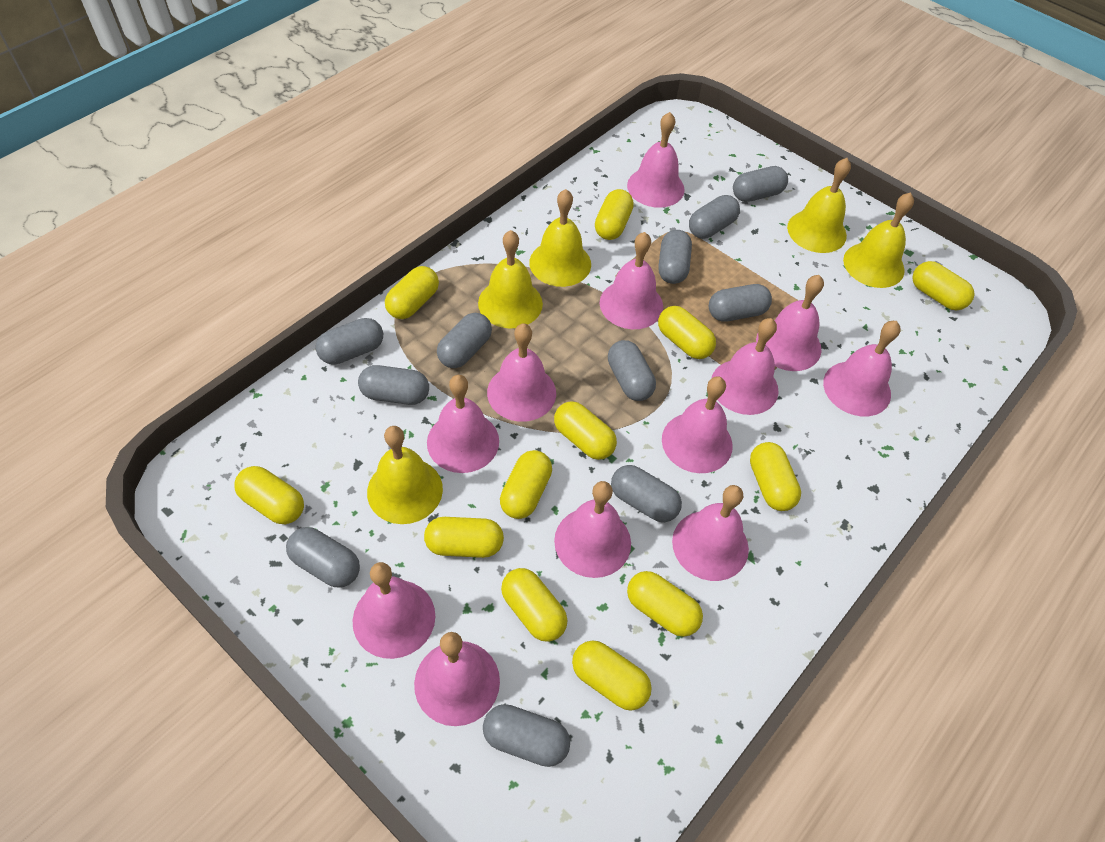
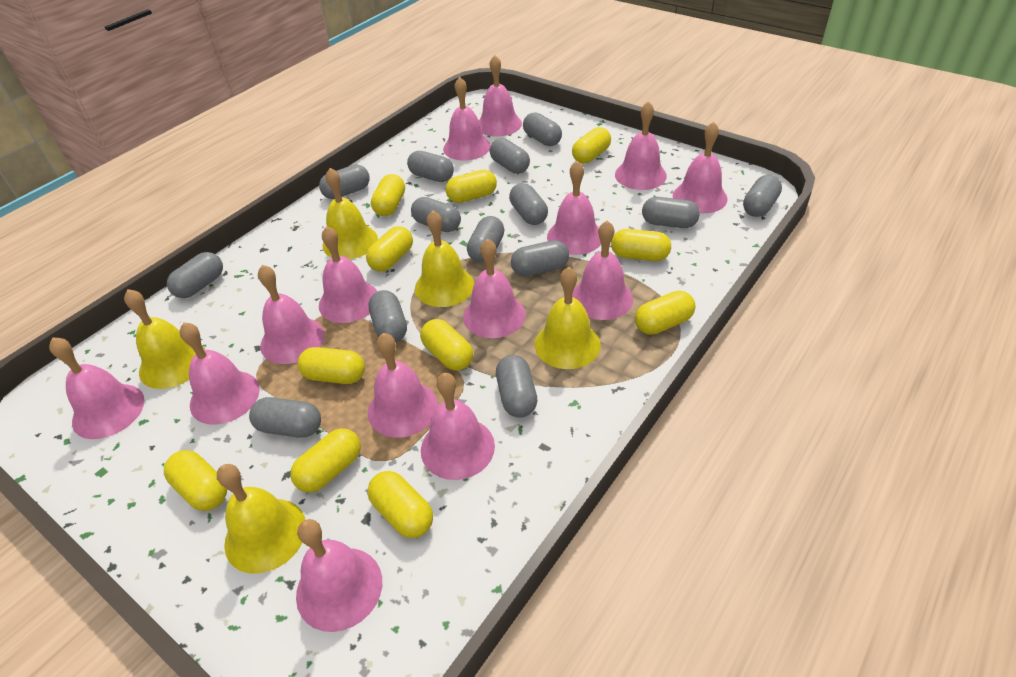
grey capsule: 11 -> 14
pink bell: 12 -> 14
yellow capsule: 12 -> 11

